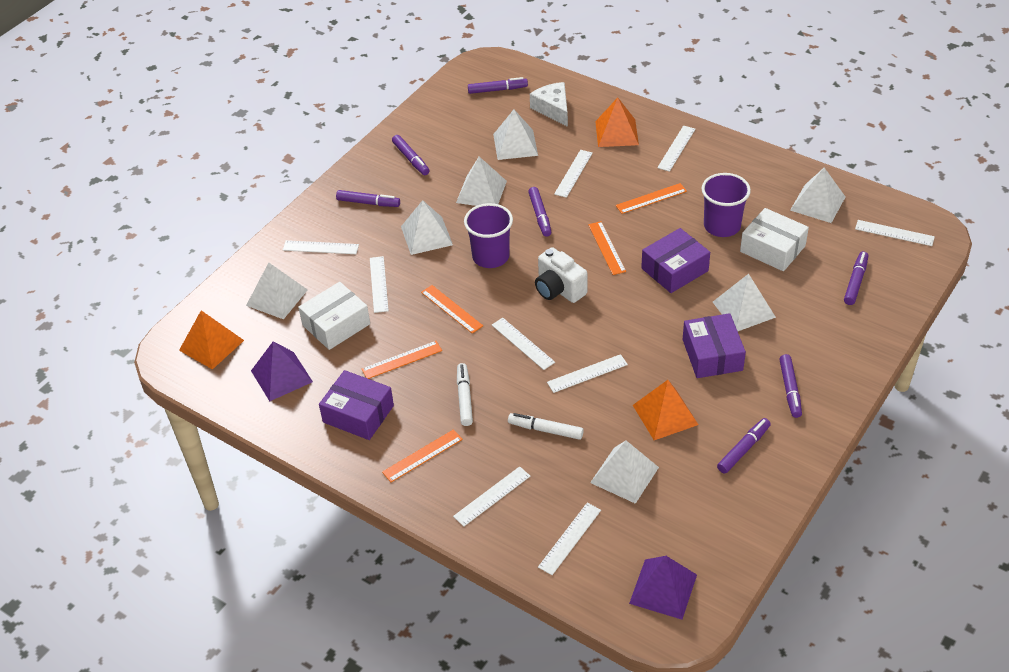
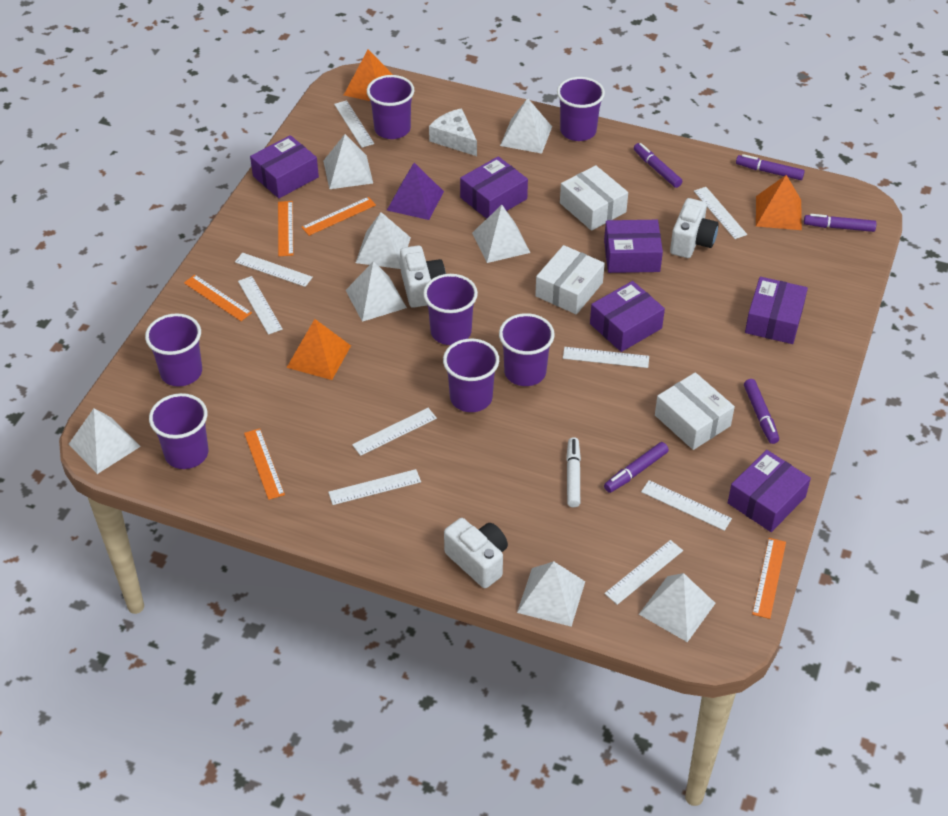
purple box: 3 -> 6
purple cup: 2 -> 7
purple marker: 7 -> 5
purple pyramid: 2 -> 1
white box: 2 -> 3
white camera: 1 -> 3
white marker: 2 -> 1
white pyramid: 7 -> 8

